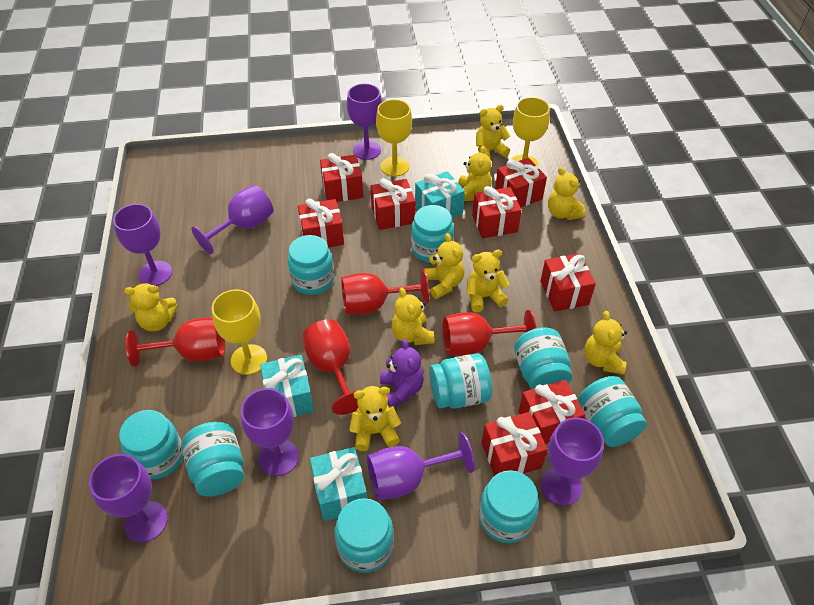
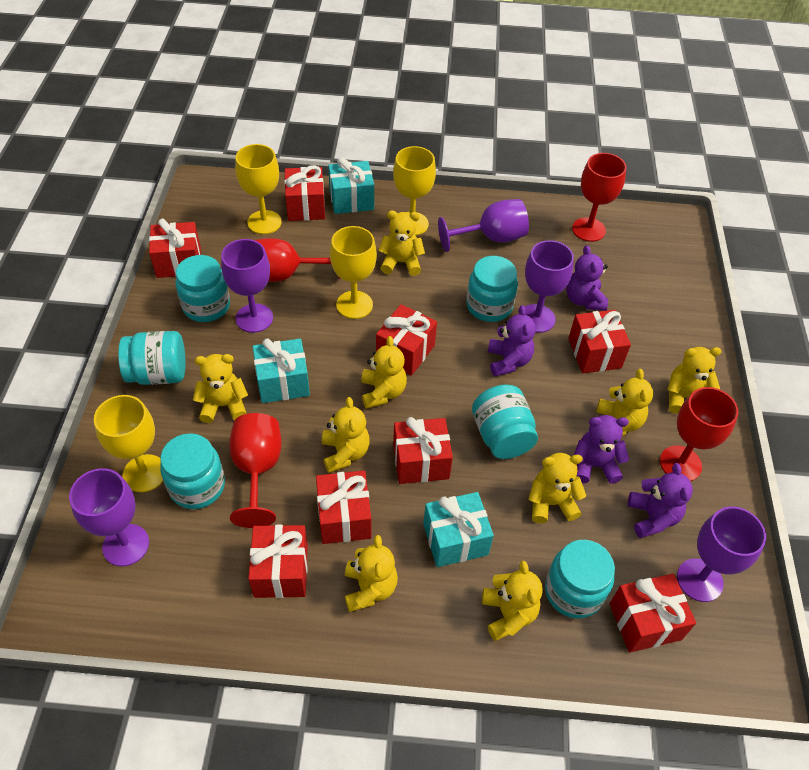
purple goblet: 7 -> 5
purple teddy bear: 1 -> 4
turquoise jar: 9 -> 6
yellow goblet: 3 -> 4

